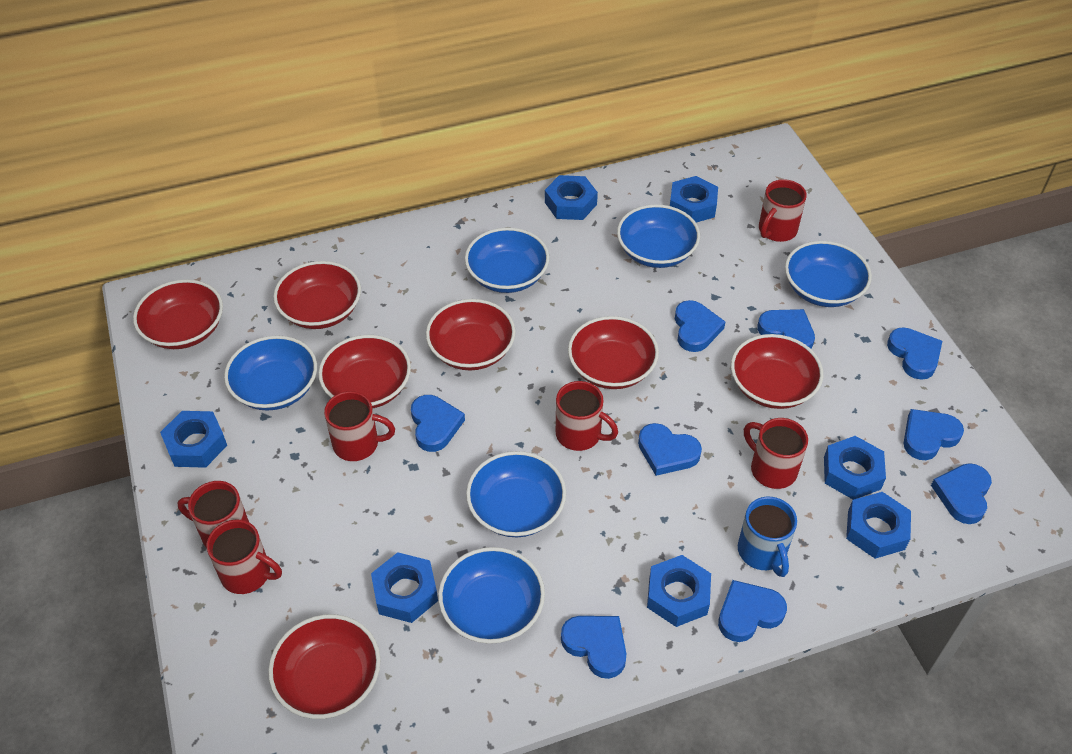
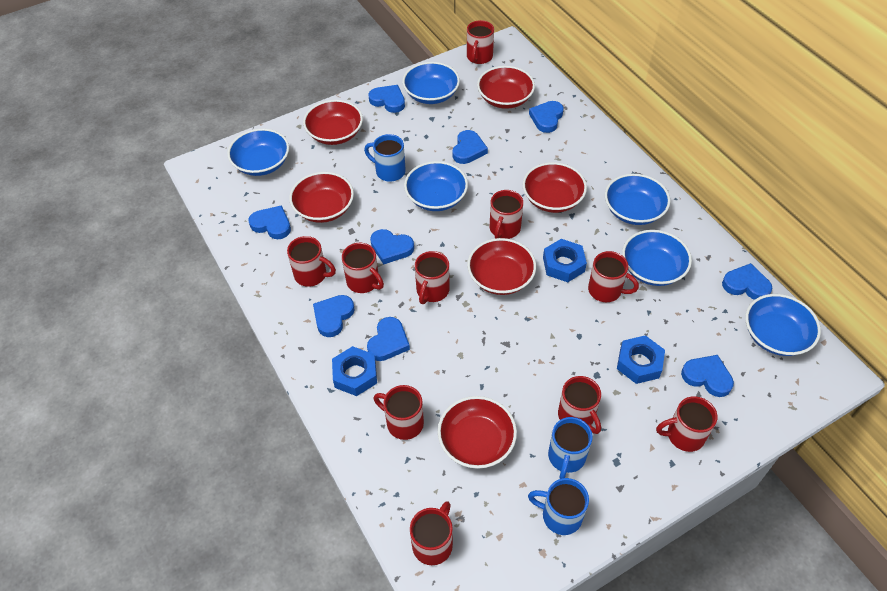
blue mug: 1 -> 3
blue nut: 7 -> 3
red bowl: 7 -> 6
red mug: 6 -> 10

